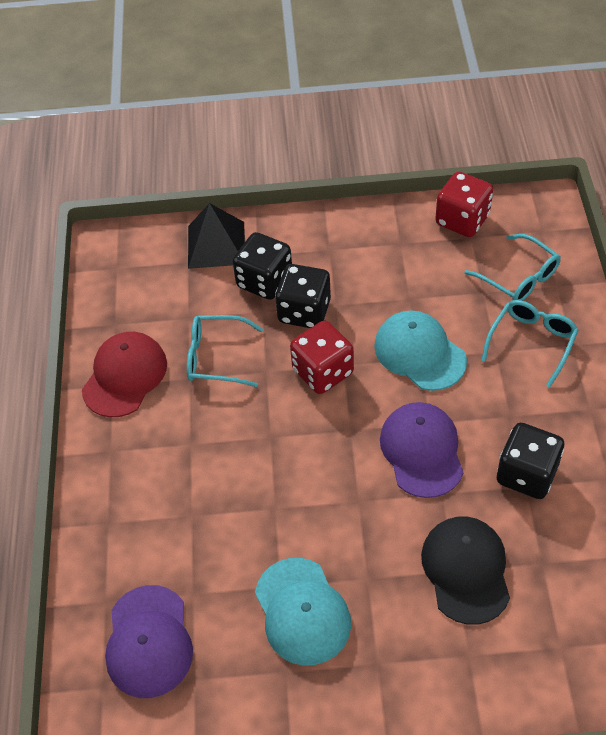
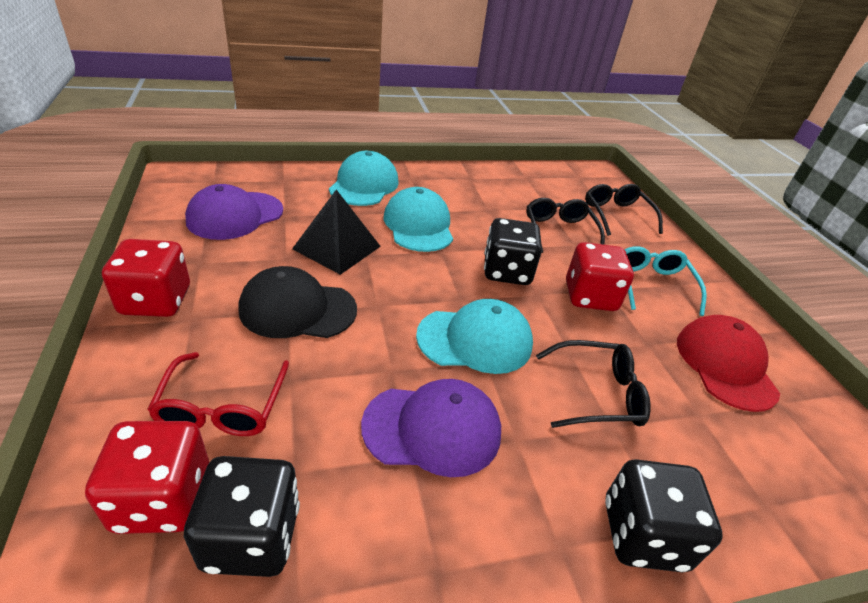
black glasses: 0 -> 3
red dice: 2 -> 3
red glasses: 0 -> 1
turquoise cap: 2 -> 3
turquoise glasses: 3 -> 1

